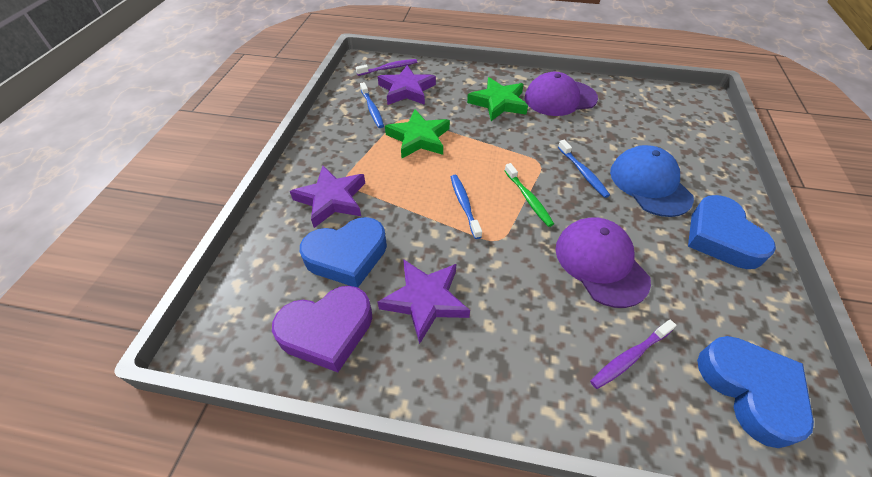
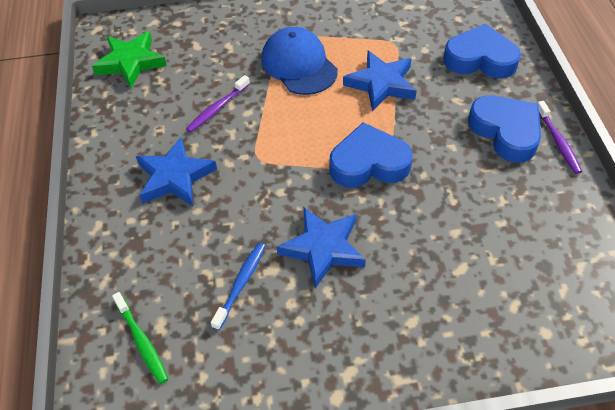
blue star: 0 -> 3
blue toothbrush: 3 -> 1
green star: 2 -> 1
purple cap: 2 -> 0
purple heart: 1 -> 0
purple star: 3 -> 0

